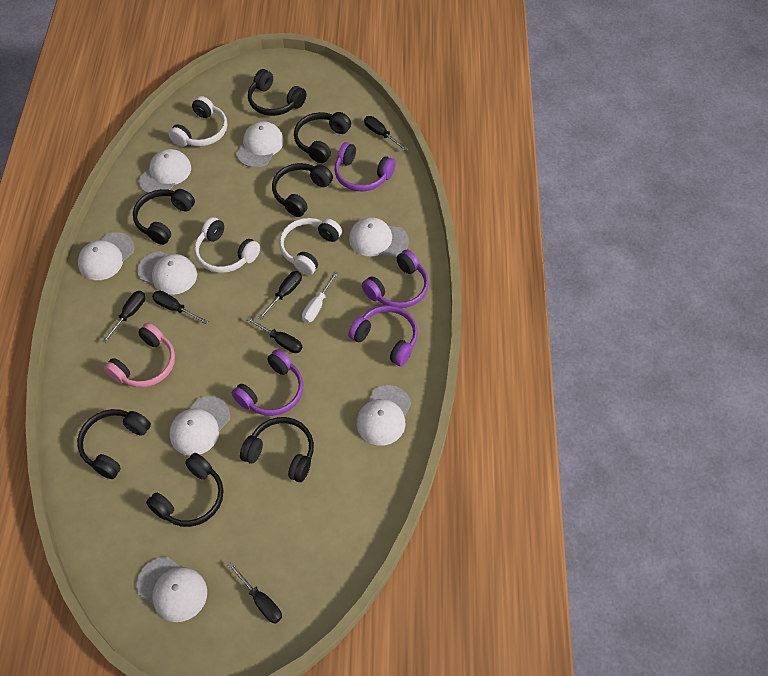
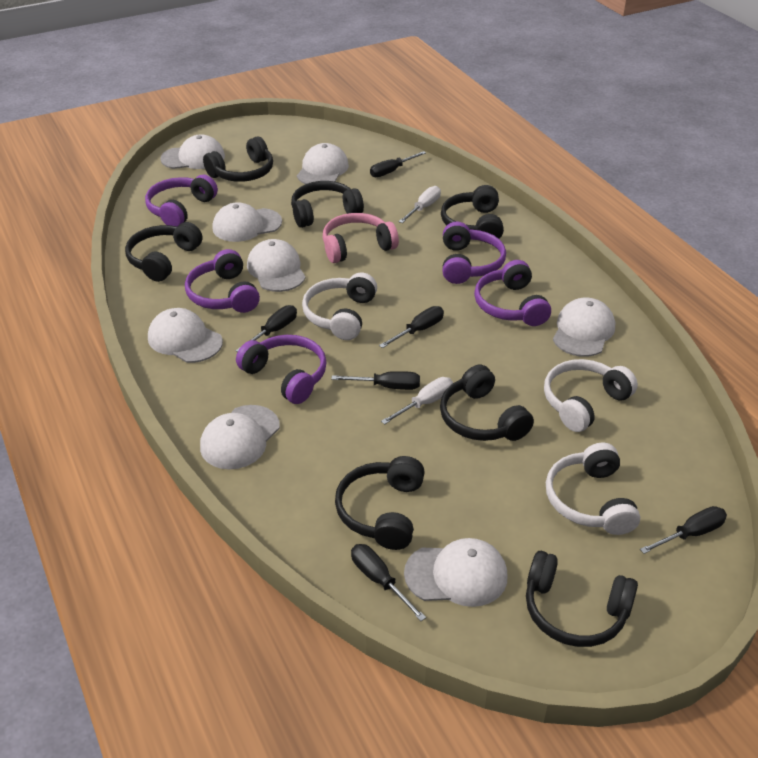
purple headphones: 4 -> 5
white screwdriver: 1 -> 2

